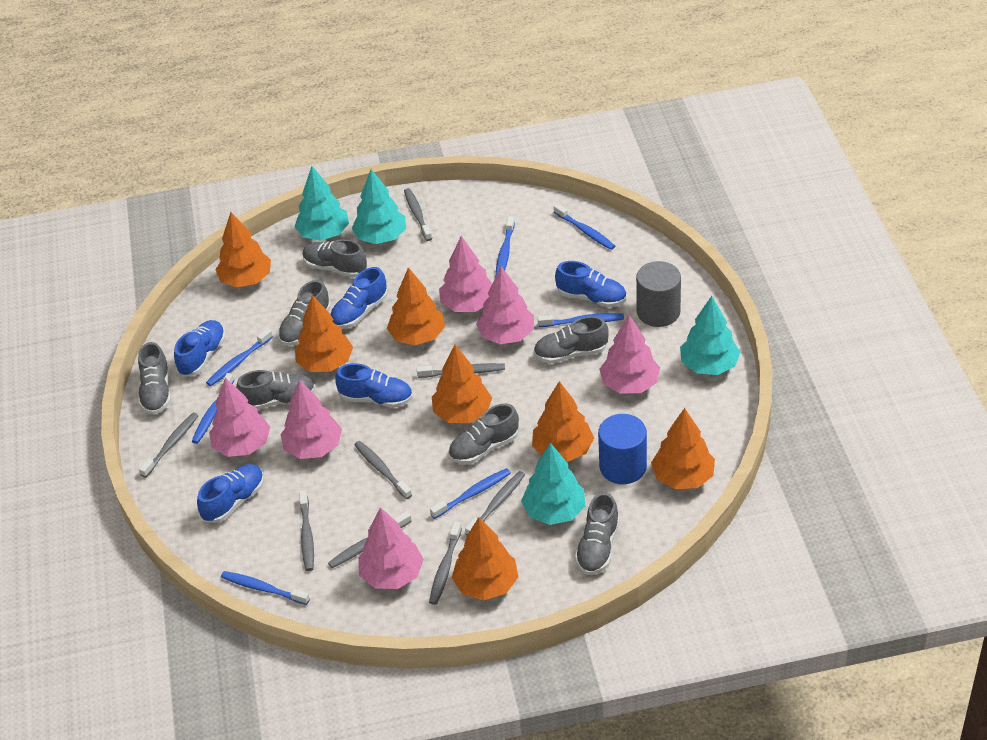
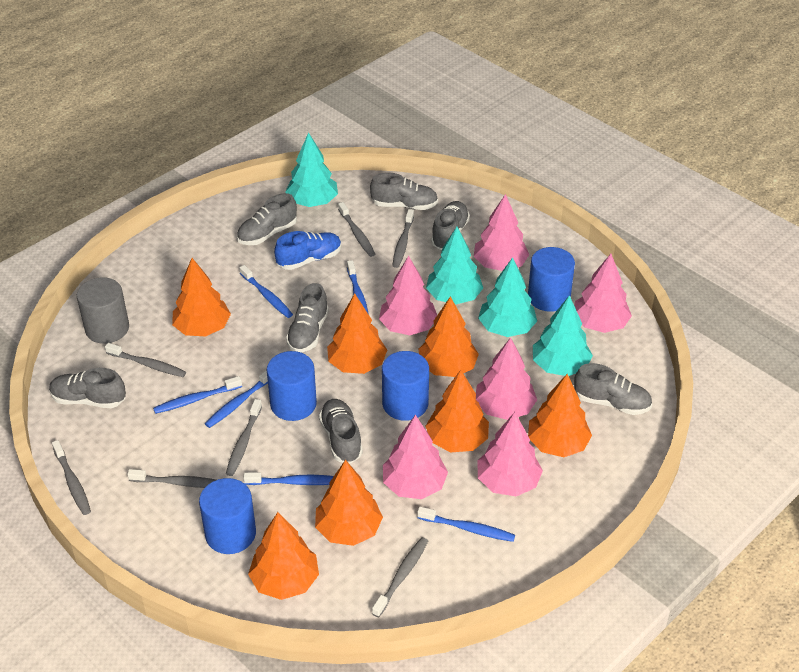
blue cylinder: 1 -> 4
blue shoe: 5 -> 1
blue toothbrush: 7 -> 6
grey toothbrush: 8 -> 7

